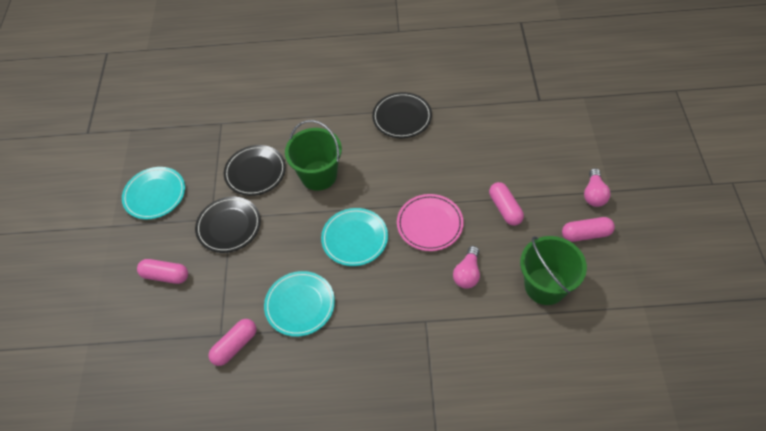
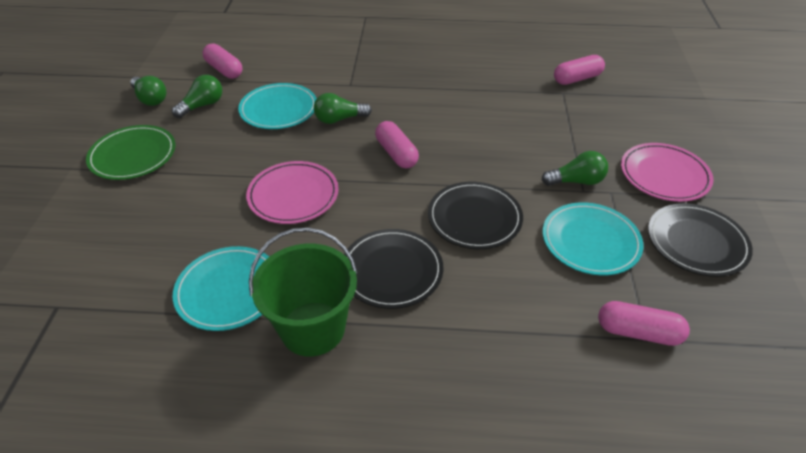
green bucket: 2 -> 1
green light bulb: 0 -> 4
green plate: 0 -> 1
pink light bulb: 2 -> 0
pink plate: 1 -> 2

